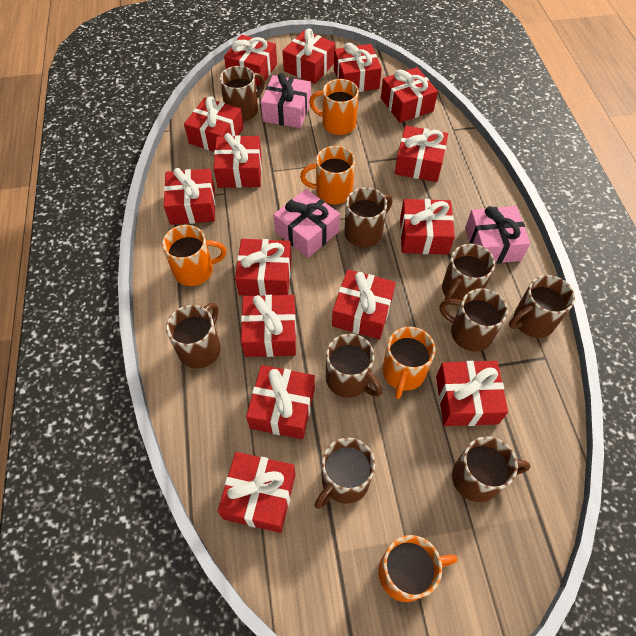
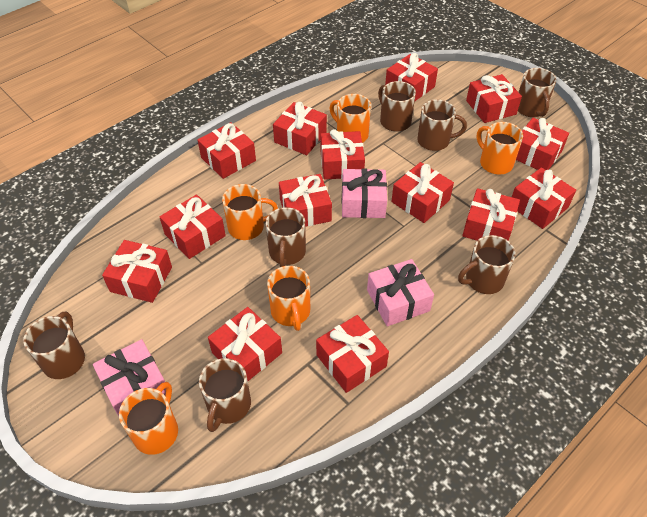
brown mug: 9 -> 7
red gift: 15 -> 14

